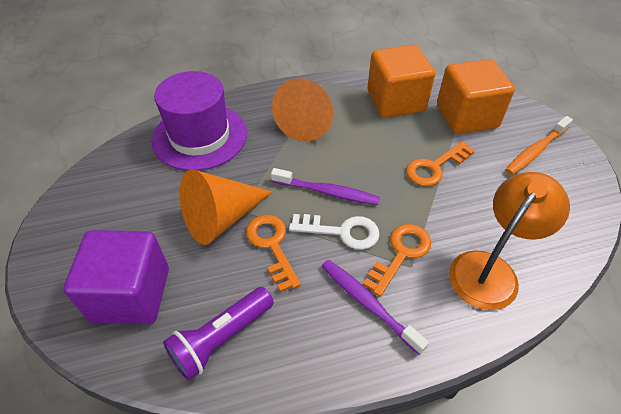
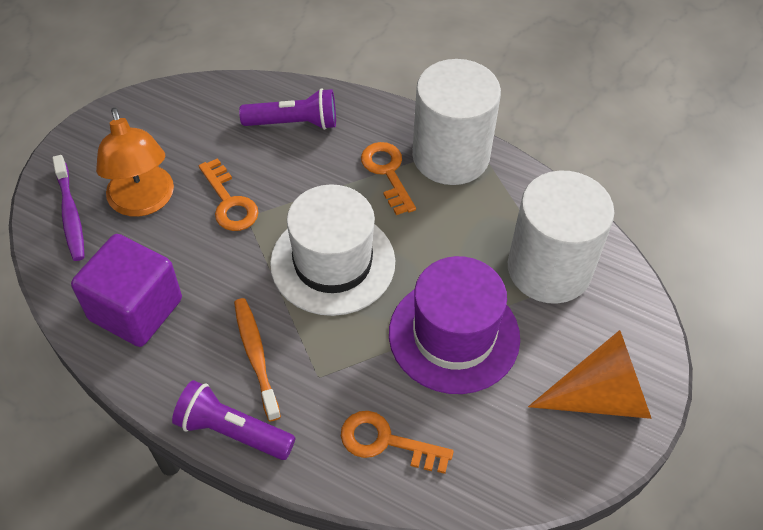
orange cone: 2 -> 1
orange cube: 2 -> 0
purple flashlight: 1 -> 2
purple toothbrush: 2 -> 1
white cylinder: 0 -> 2
white hat: 0 -> 1
white key: 1 -> 0

